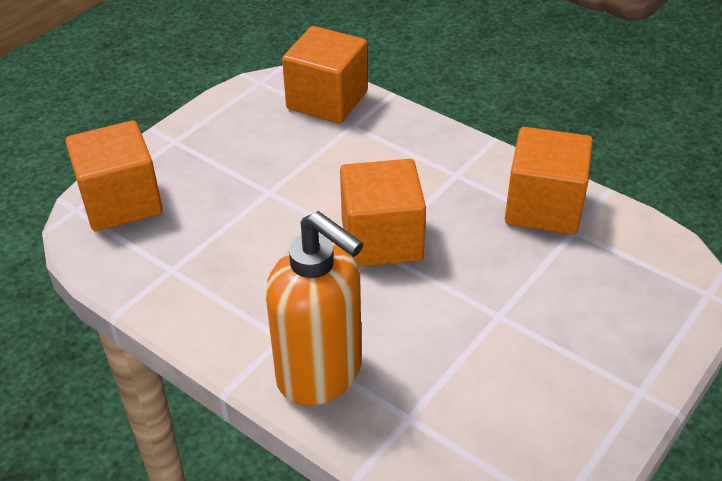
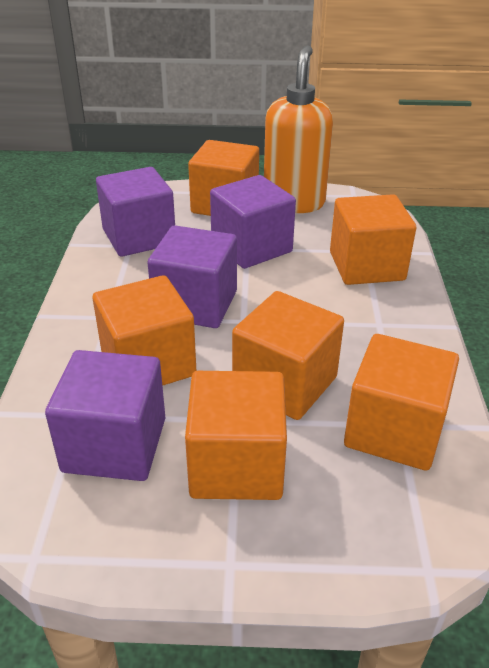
orange cube: 4 -> 6
purple cube: 0 -> 4

